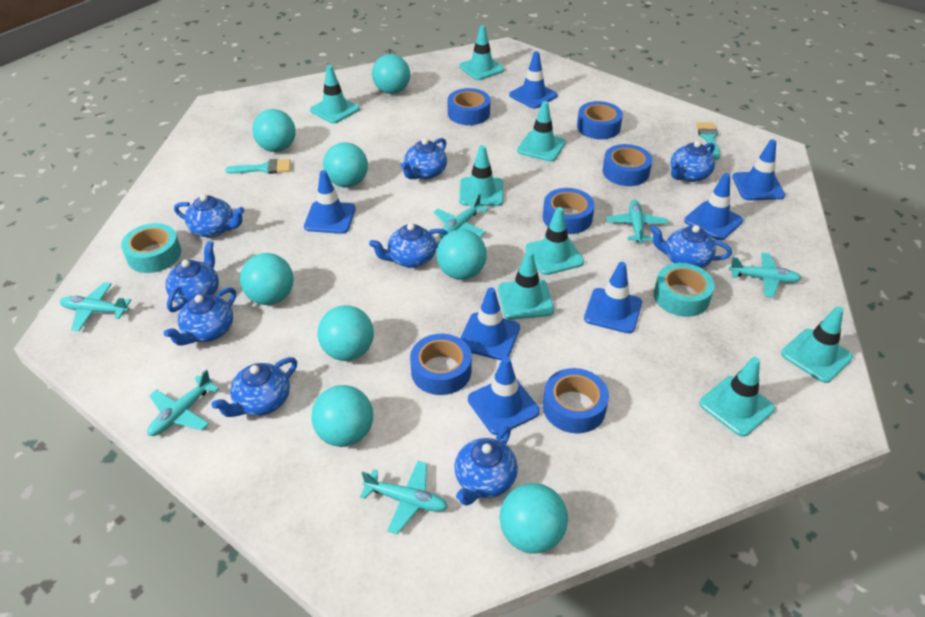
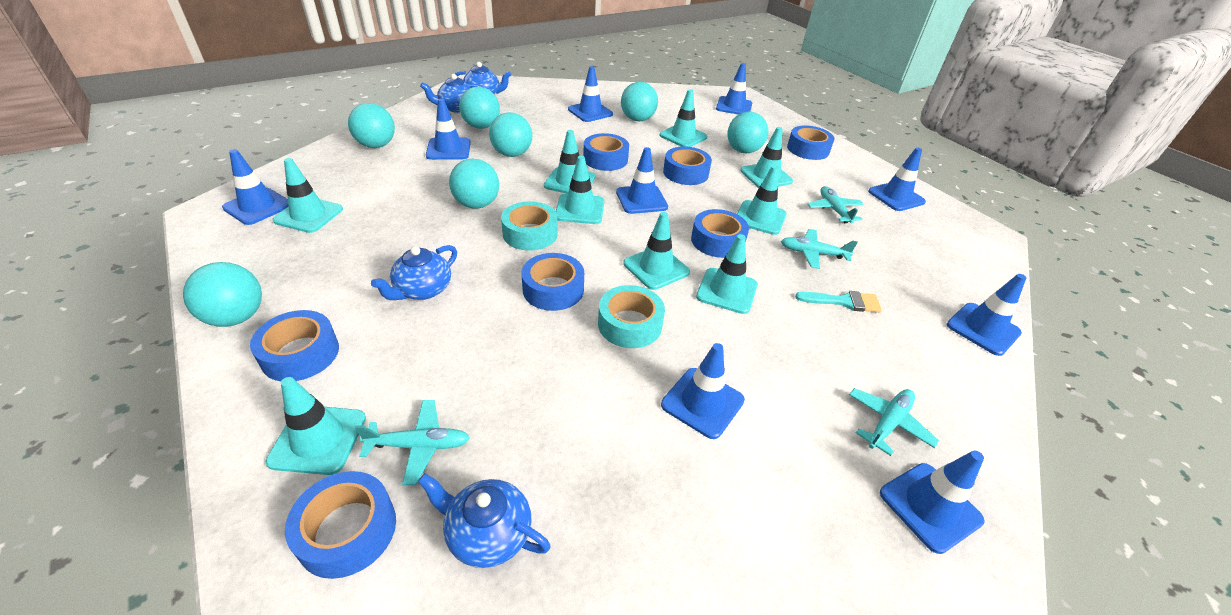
blue tape: 6 -> 7
blue teapot: 9 -> 4
blue traffic cone: 7 -> 9
turquoise ball: 8 -> 7
turquoise brush: 2 -> 1
turquoise plane: 6 -> 4
turquoise traffic cone: 8 -> 9

